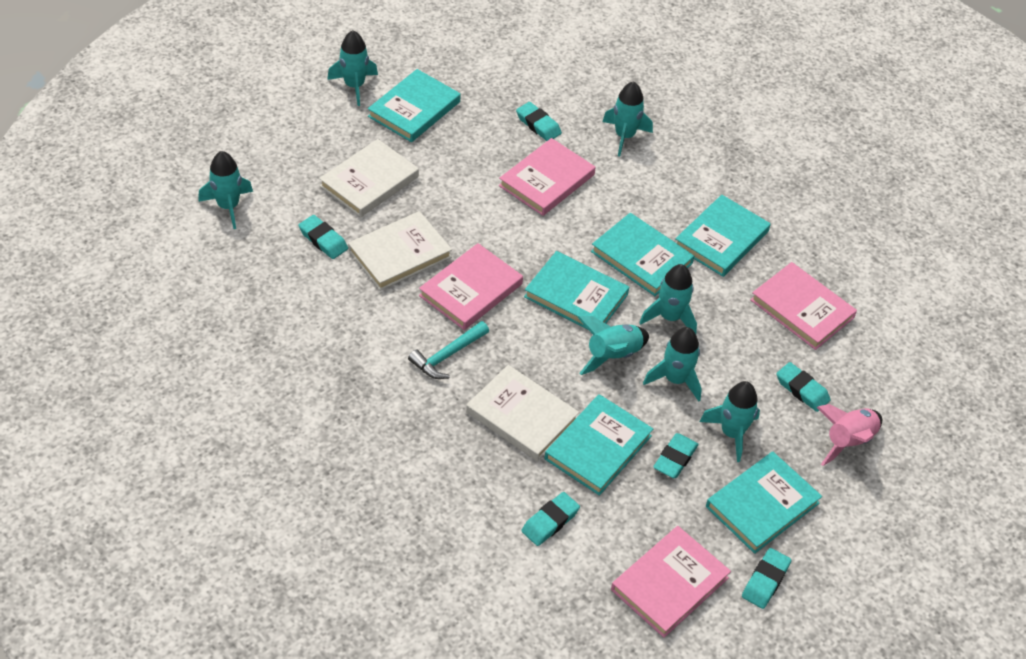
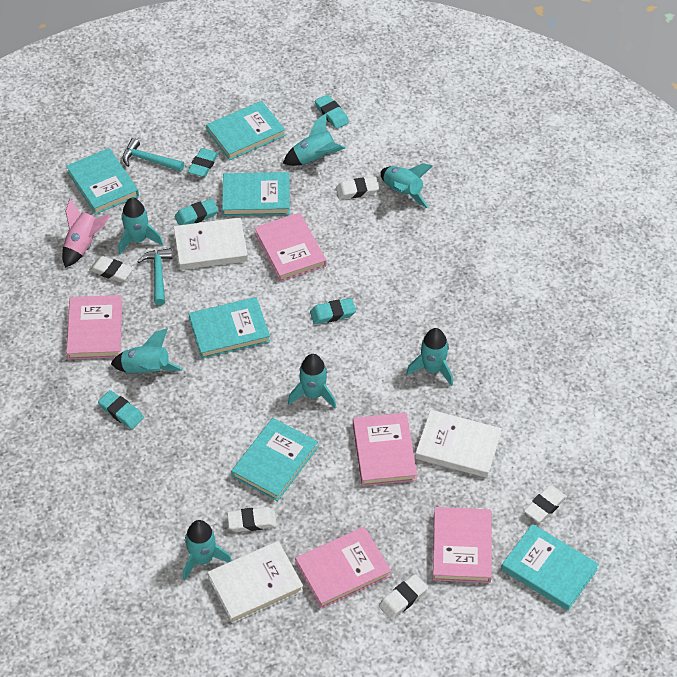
pink book: 4 -> 5
turquoise eraser: 6 -> 5
turquoise hammer: 1 -> 2
white eraser: 0 -> 5

